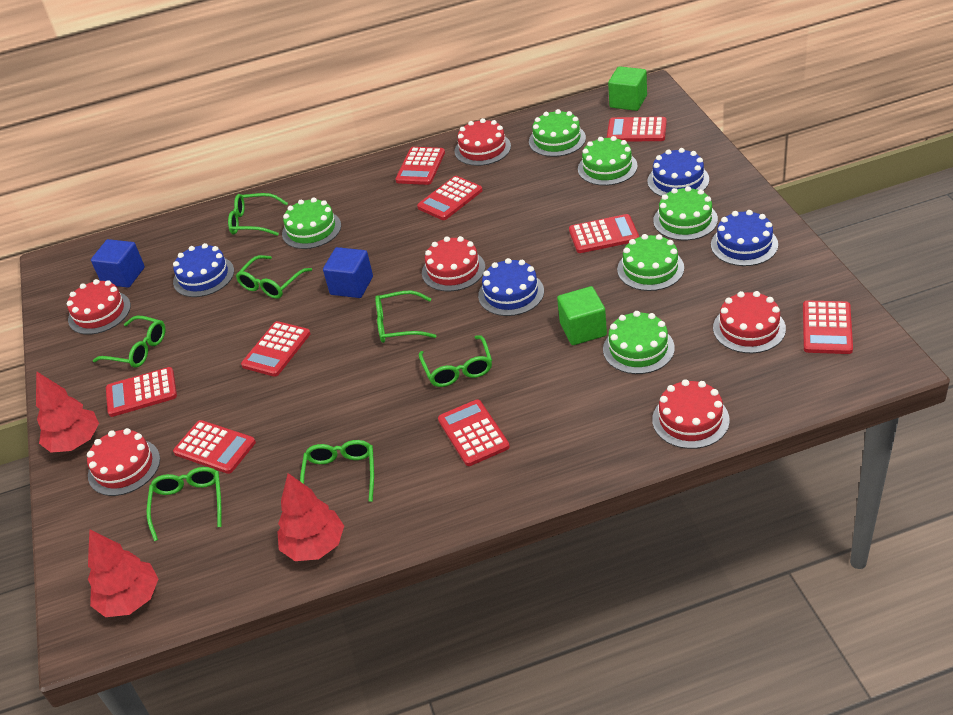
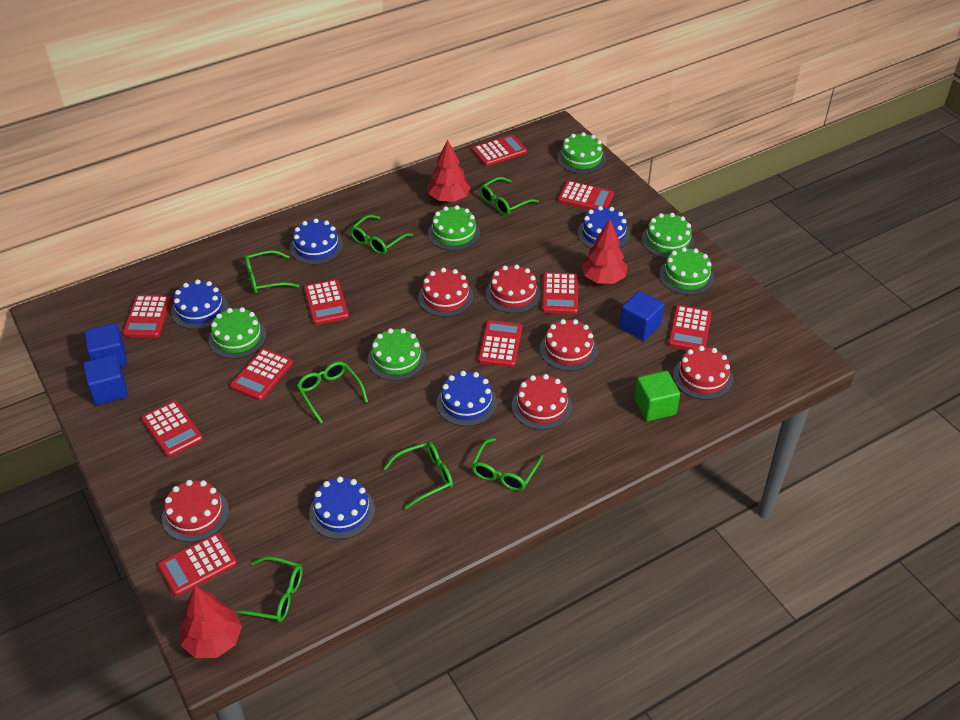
blue cake: 4 -> 5
blue cube: 2 -> 3
green cube: 2 -> 1
red calculator: 9 -> 10

